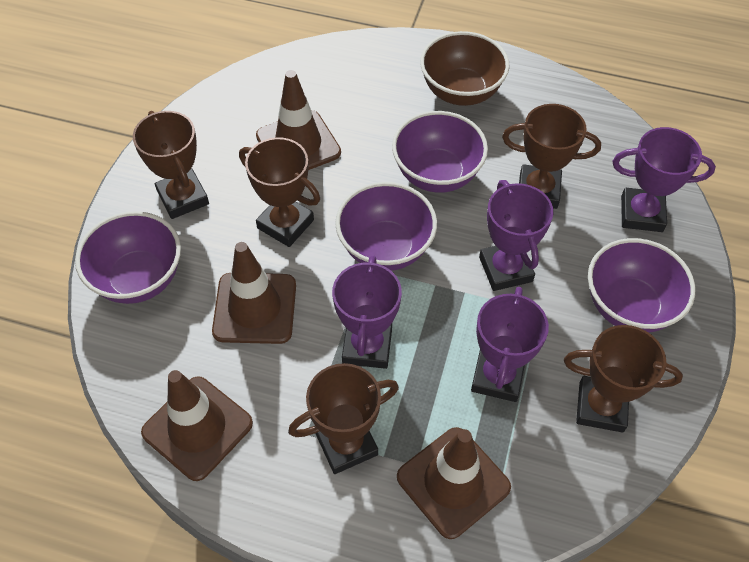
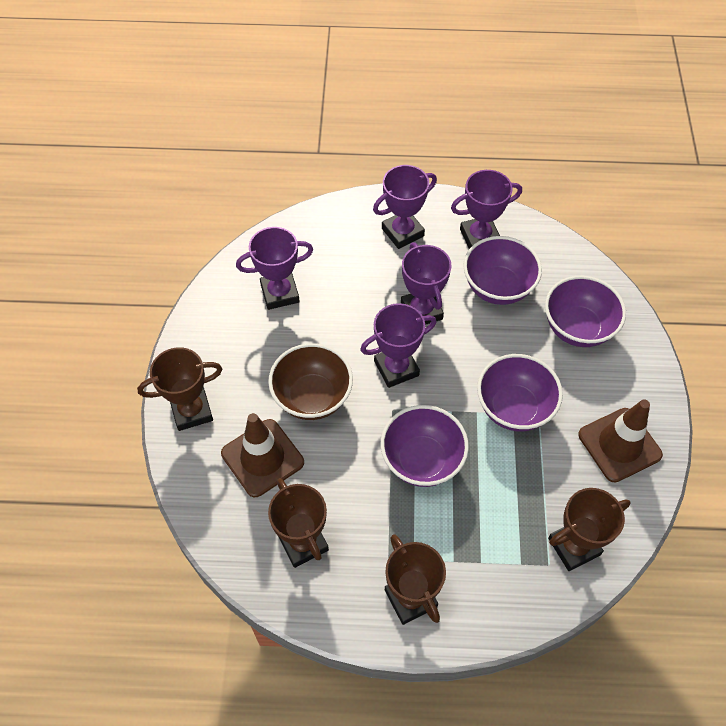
brown traffic cone: 4 -> 2
brown trophy: 5 -> 4
purple trophy: 4 -> 5

